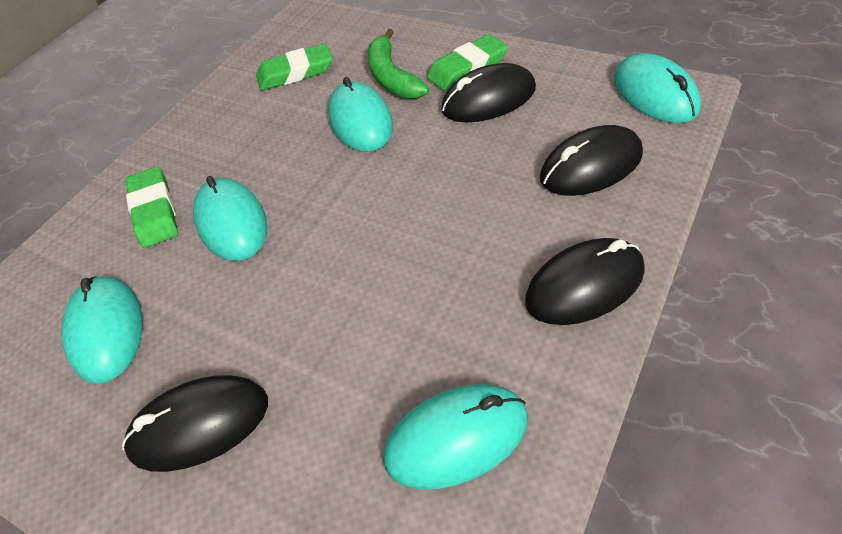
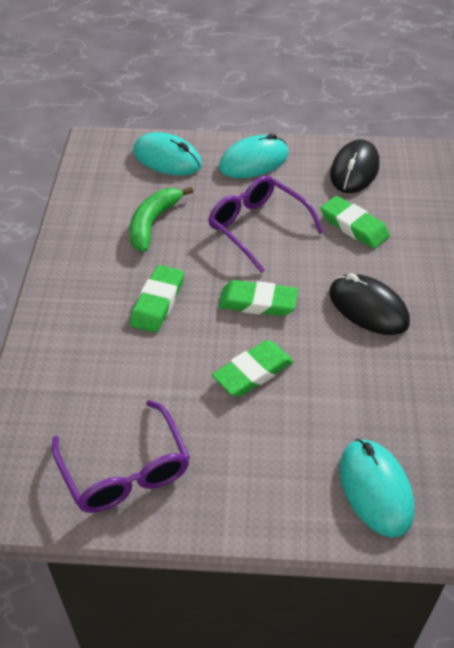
black mouse: 4 -> 2
green eraser: 3 -> 4
purple glasses: 0 -> 2
turquoise mouse: 5 -> 3

